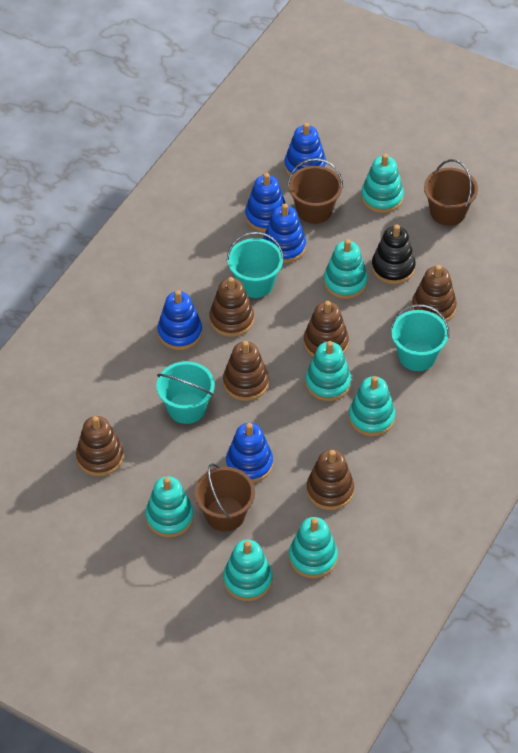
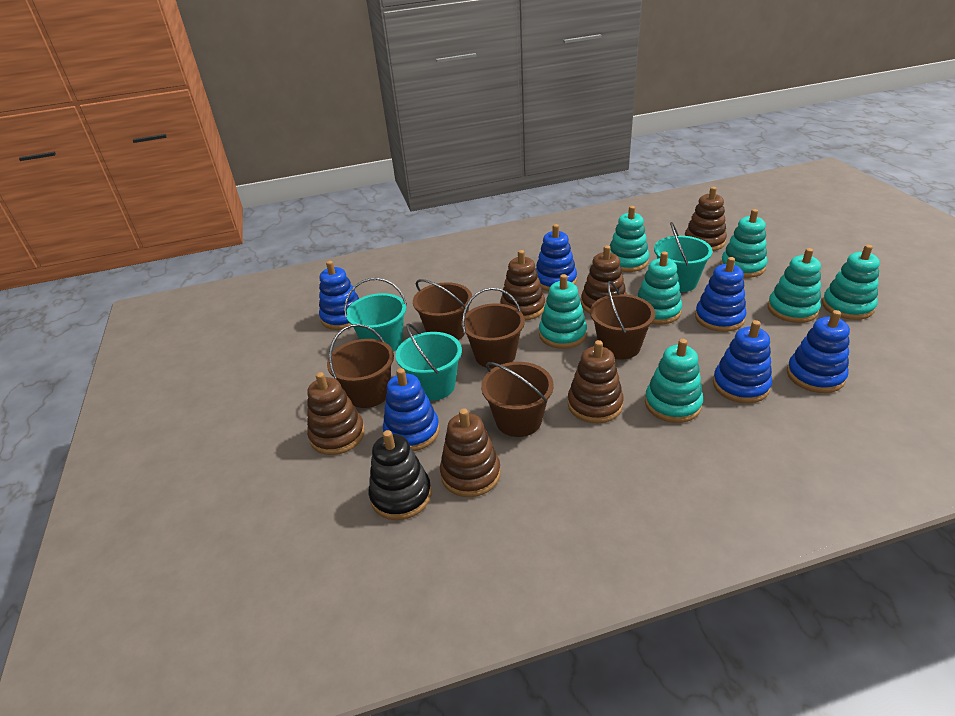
blue stacking toy: 5 -> 6
brown bucket: 3 -> 5

